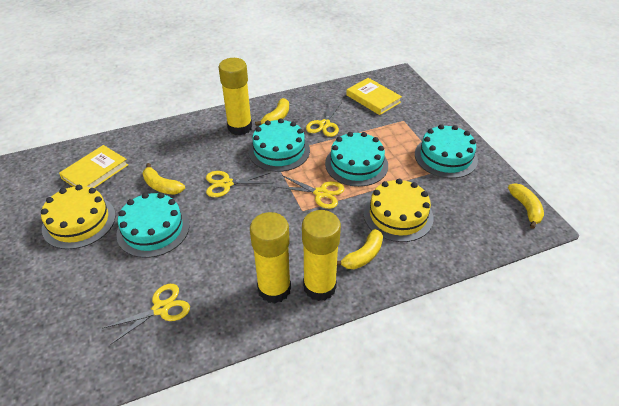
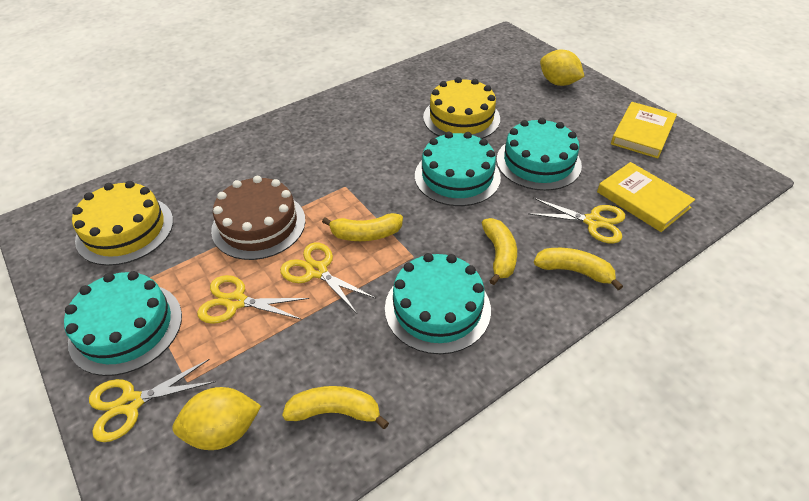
brown cake: 0 -> 1
yellow glue stick: 3 -> 0
yellow lemon: 0 -> 2

